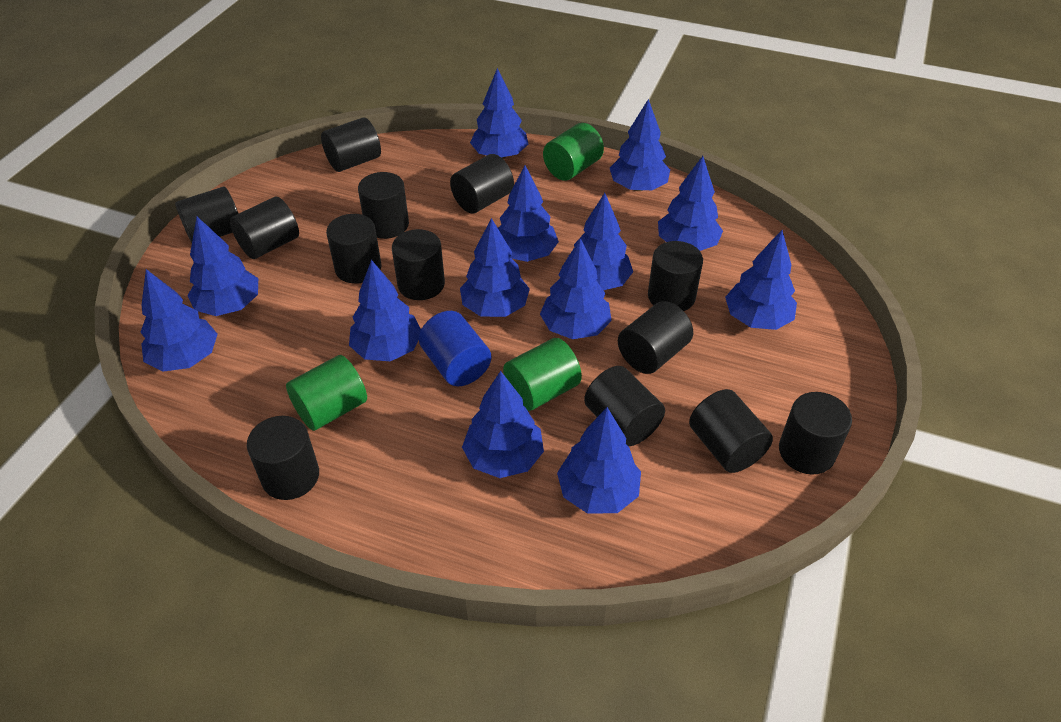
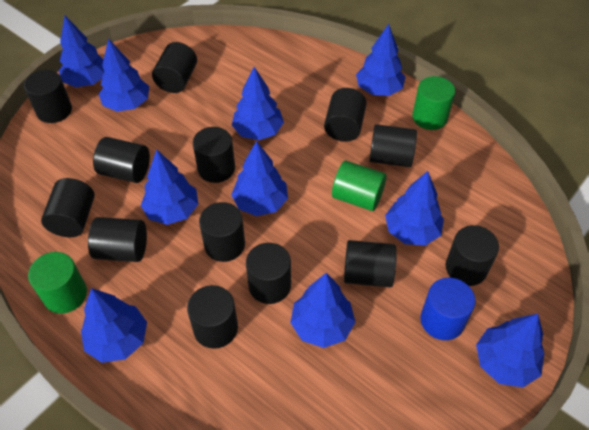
blue tree: 13 -> 10

